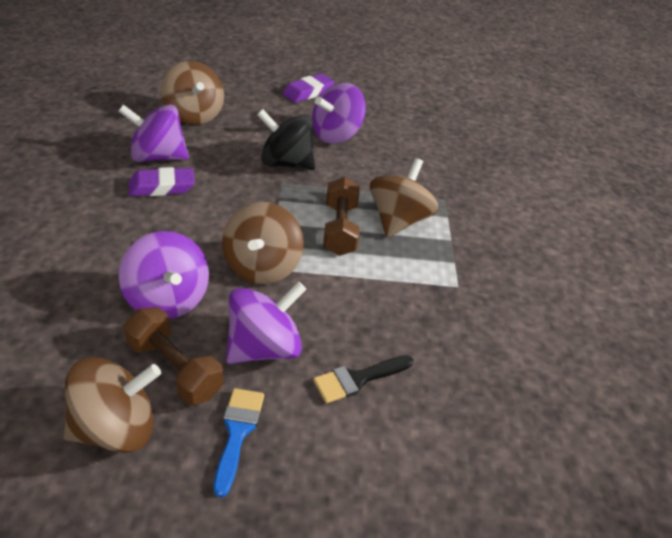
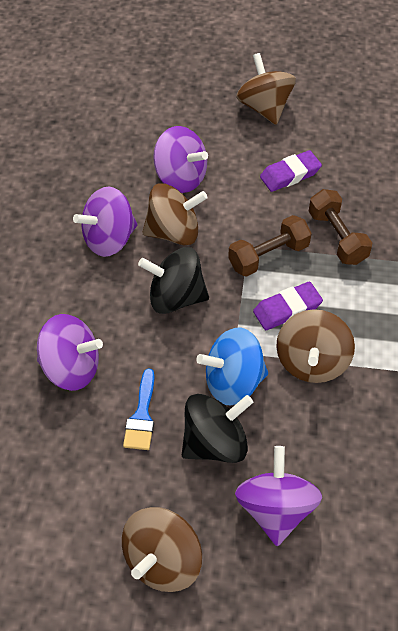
black brush: 1 -> 0
black spinning top: 1 -> 2
blue spinning top: 0 -> 1

